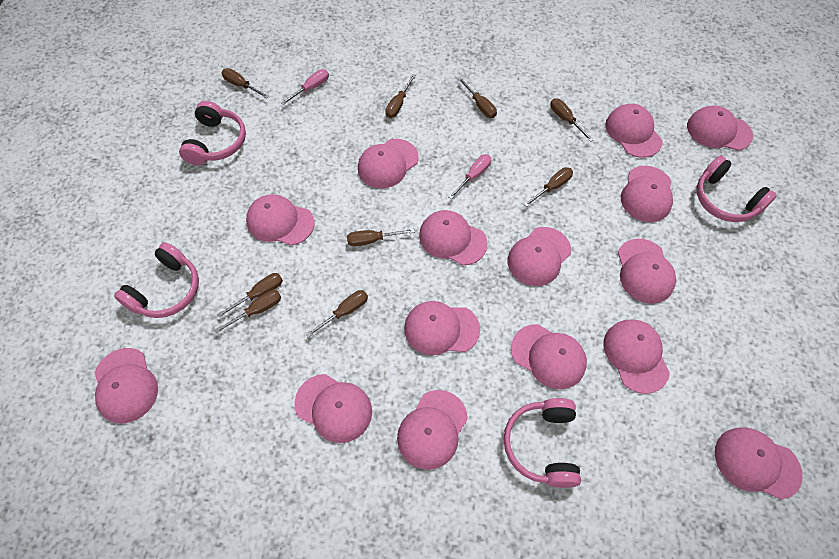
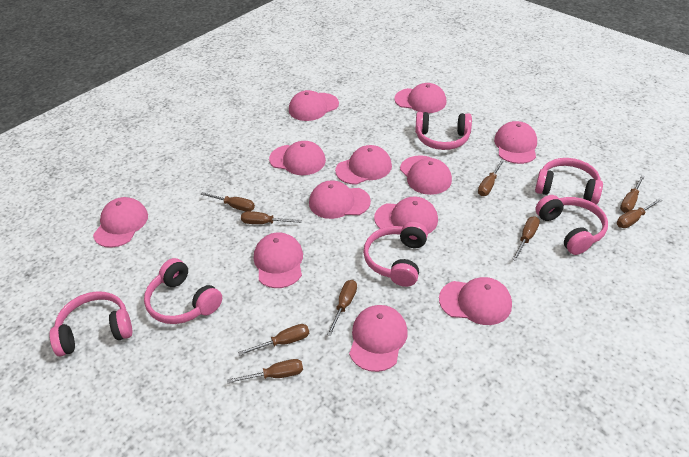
pink cap: 15 -> 12
pink headphones: 4 -> 6
pink screwdriver: 2 -> 0

